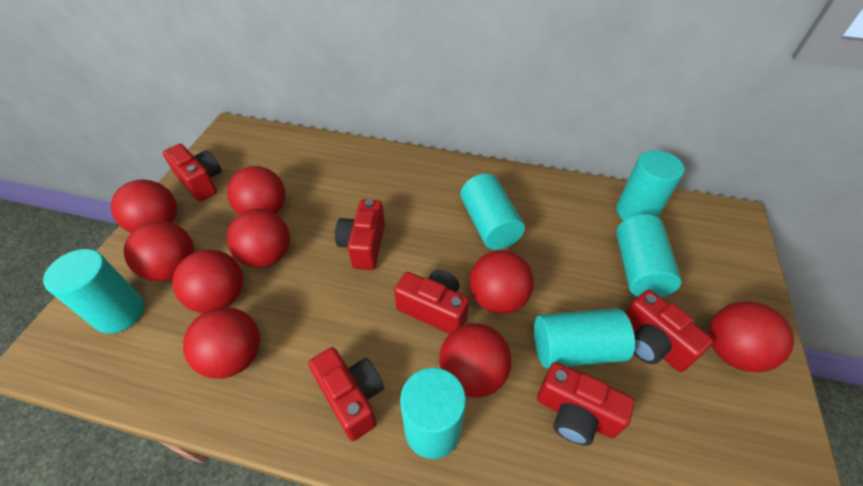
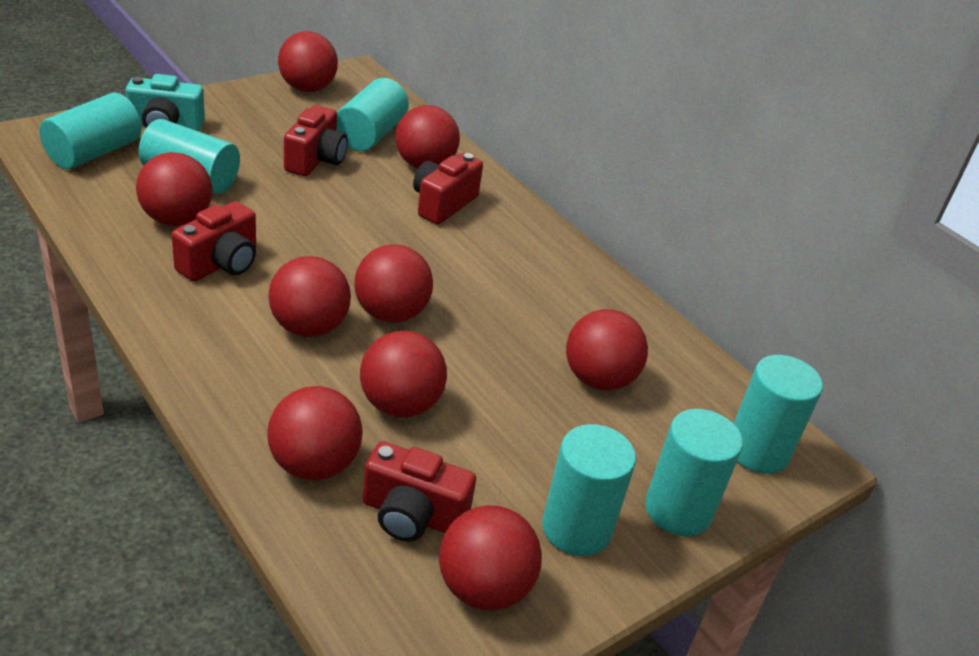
red camera: 6 -> 4
turquoise camera: 0 -> 1

